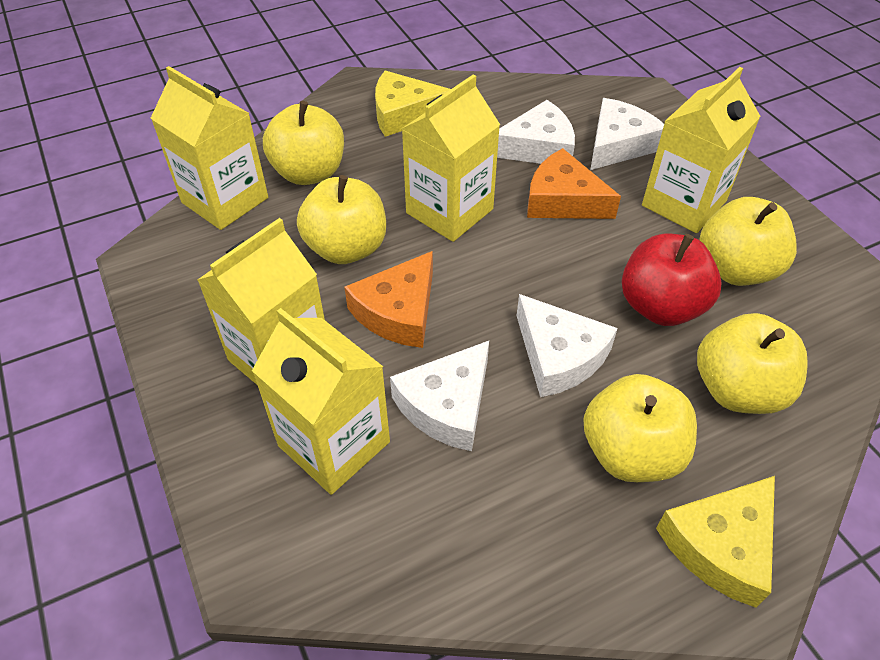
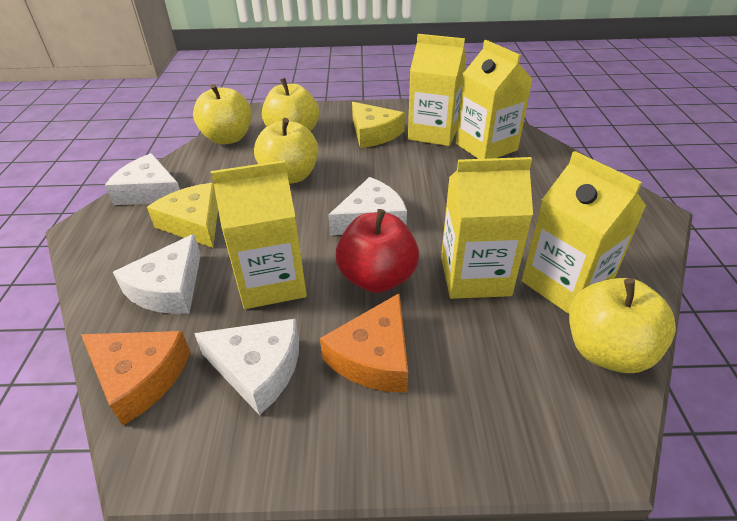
yellow apple: 5 -> 4

